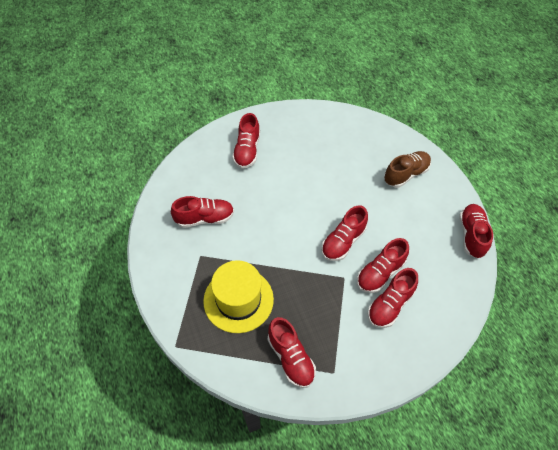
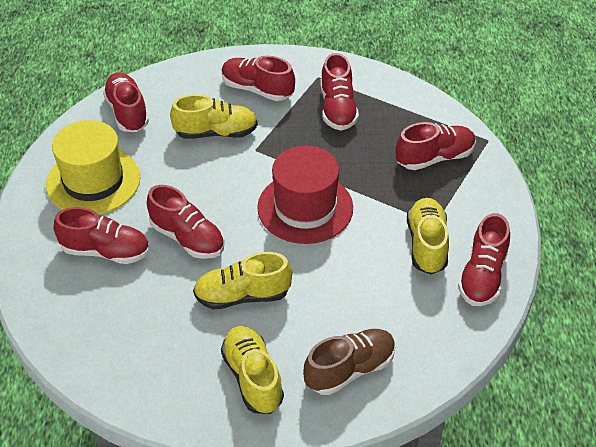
red hat: 0 -> 1
yellow shoe: 0 -> 4

